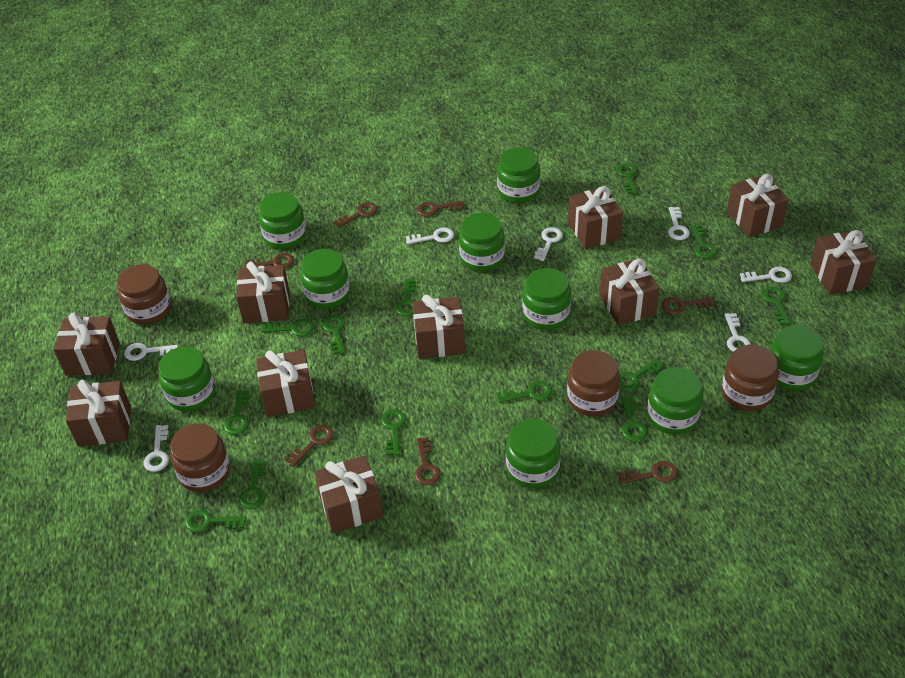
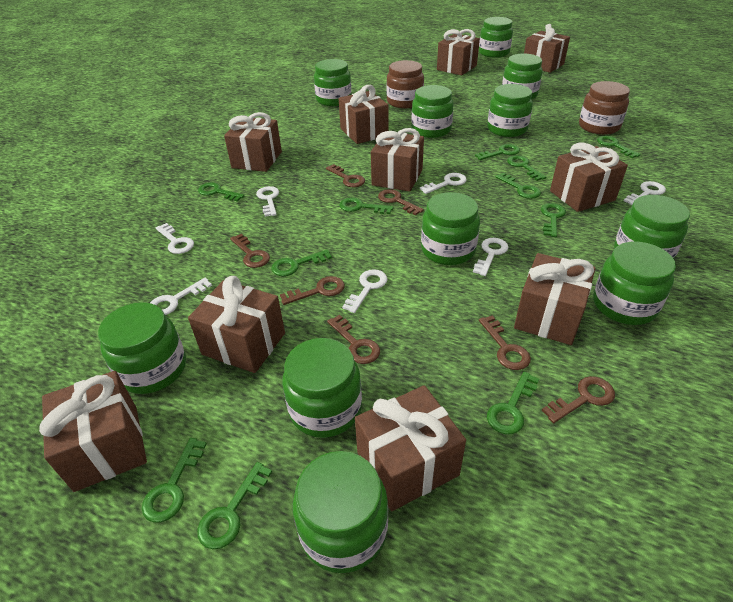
brown jar: 4 -> 2
green jar: 9 -> 11
green key: 13 -> 11

